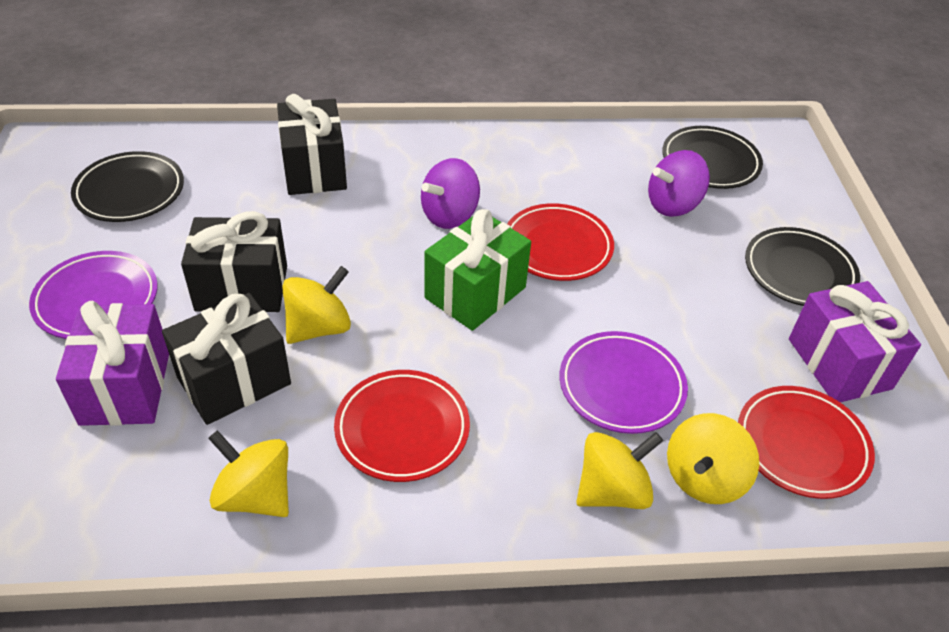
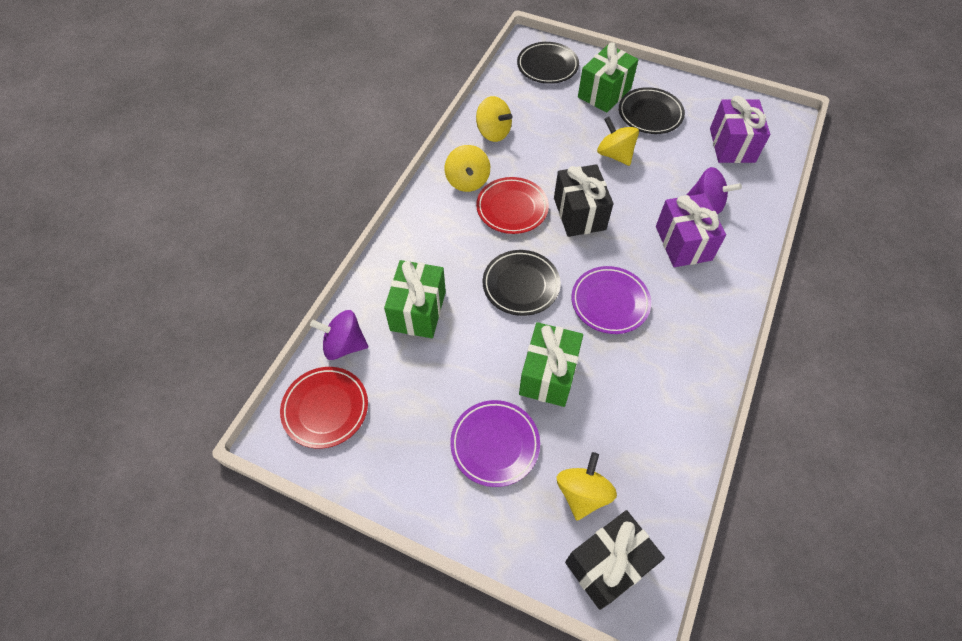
black gift: 3 -> 2
green gift: 1 -> 3
red plate: 3 -> 2

